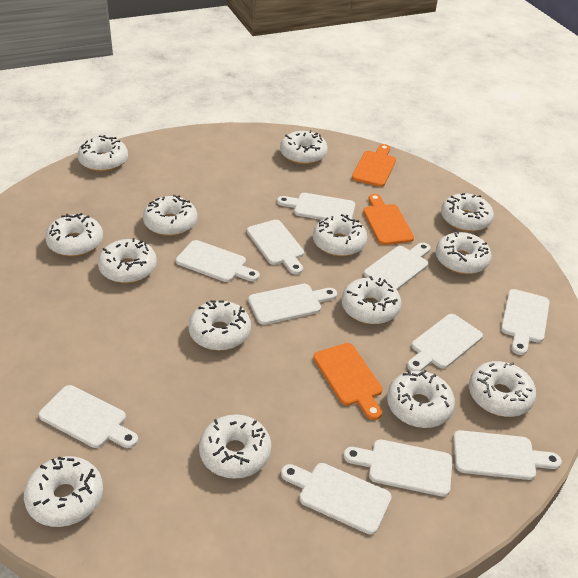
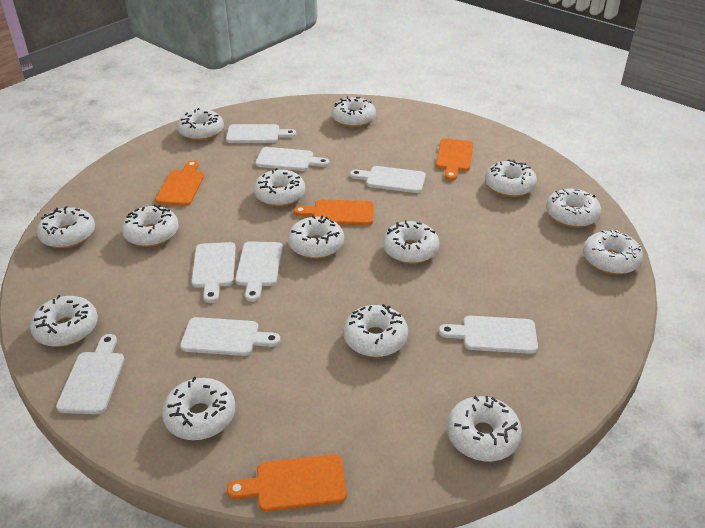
orange cutting board: 3 -> 4
white cutting board: 11 -> 8

